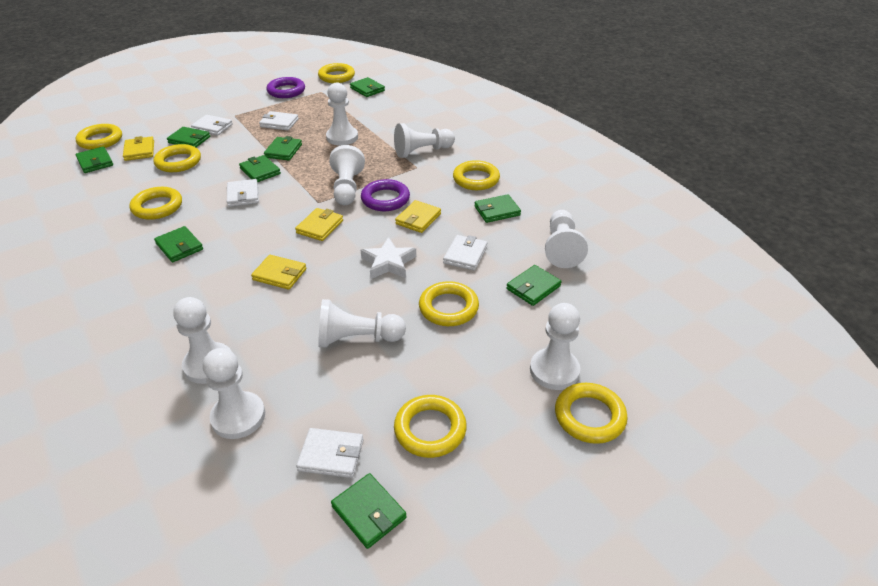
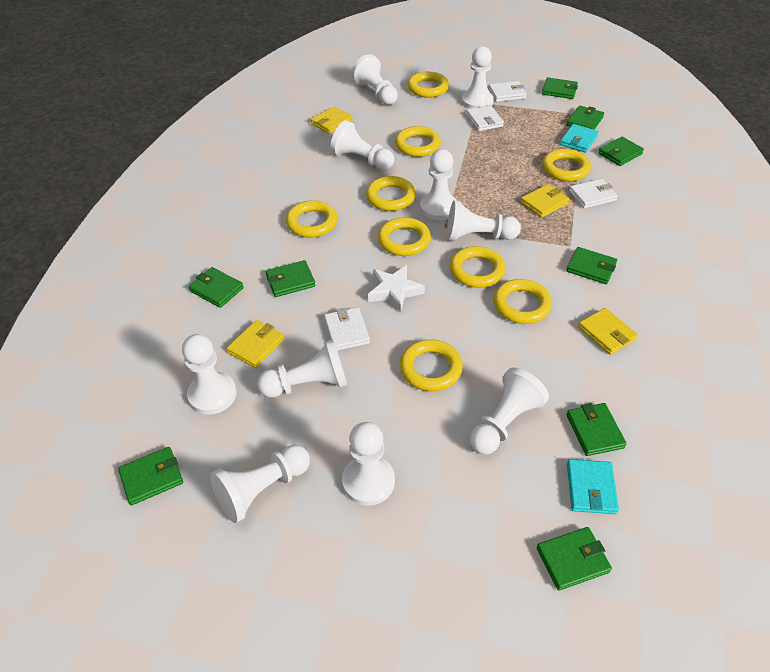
purple ring: 2 -> 0
turquoise wallet: 0 -> 2
white pawn: 8 -> 10
white wallet: 5 -> 4
yellow ring: 8 -> 9

